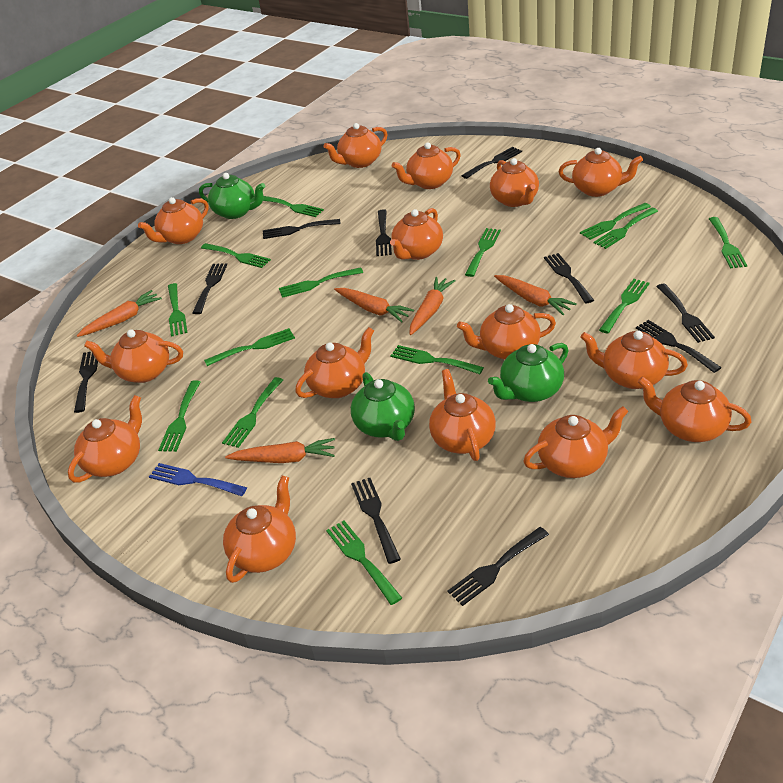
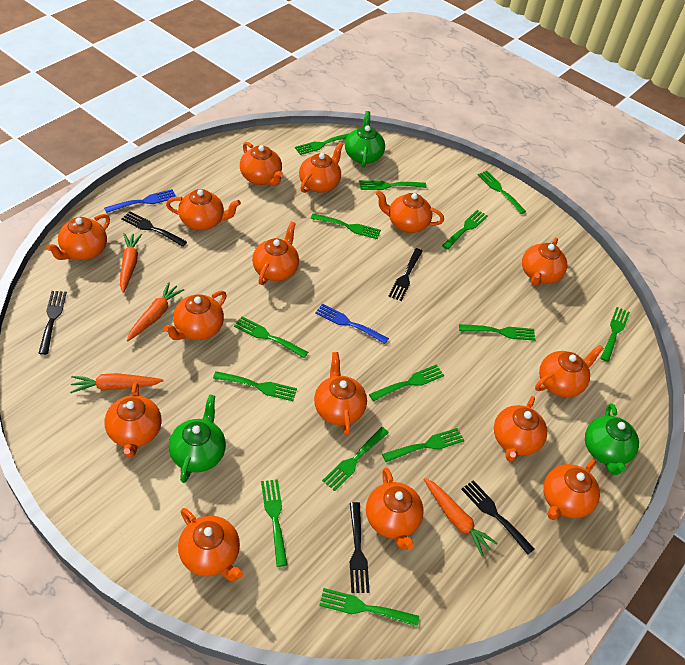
black fork: 10 -> 5
blue fork: 1 -> 2
orange carrot: 5 -> 4

